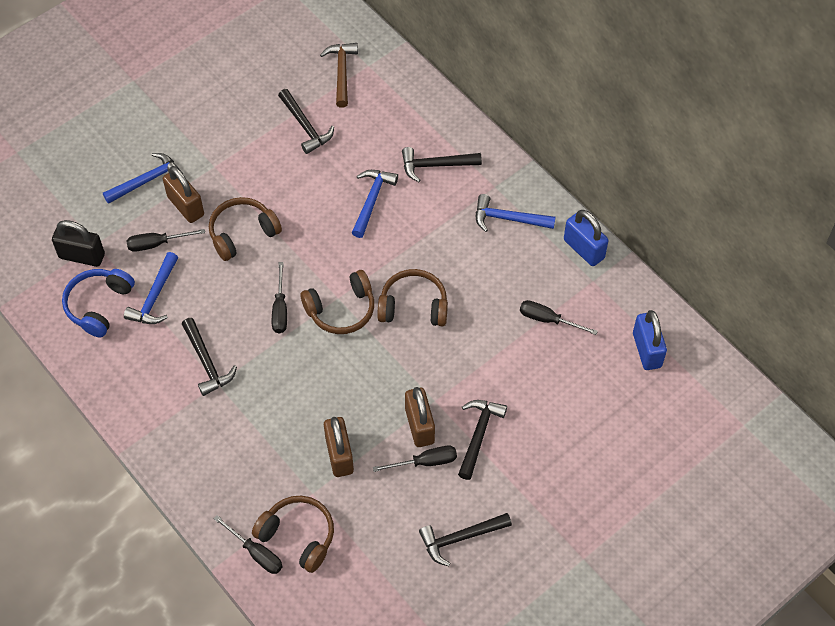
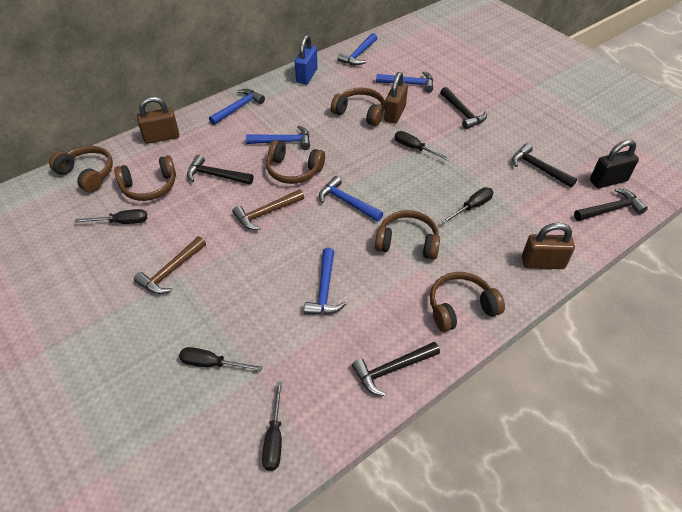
blue hammer: 4 -> 6
blue headphones: 1 -> 0
blue padlock: 2 -> 1
brown hammer: 1 -> 2
brown headphones: 4 -> 6

